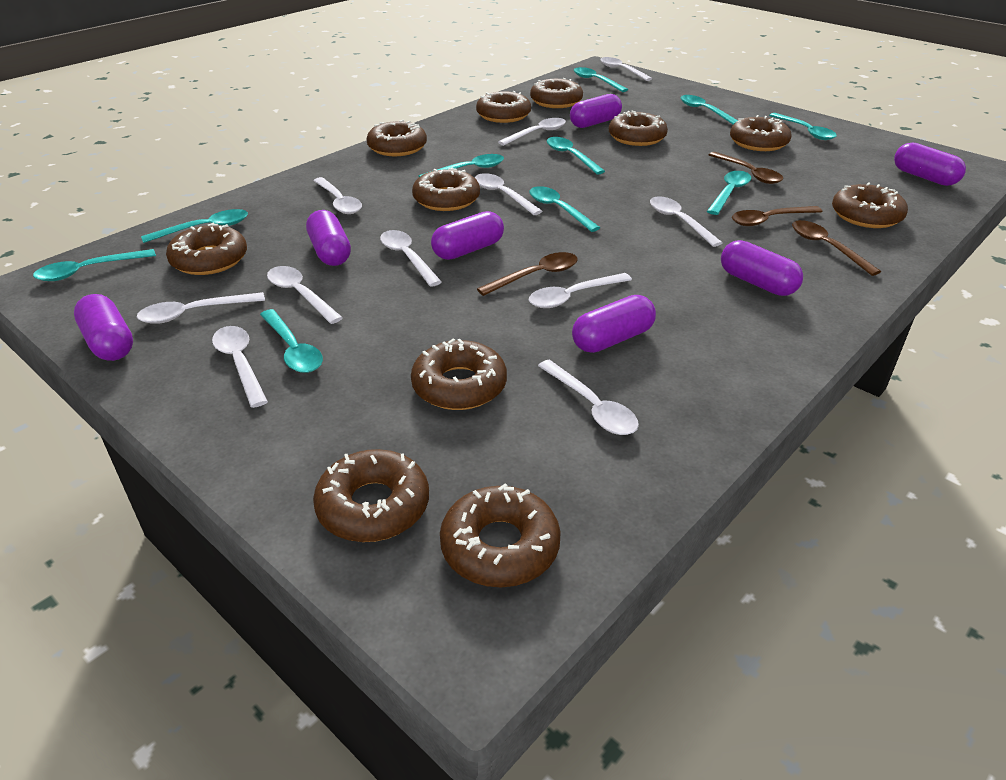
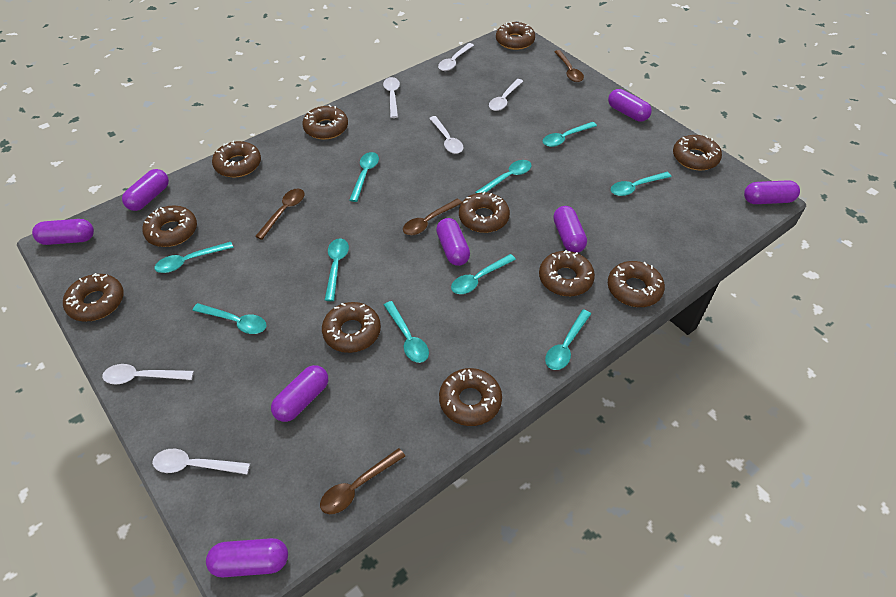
purple capsule: 7 -> 8
white spoon: 11 -> 6

